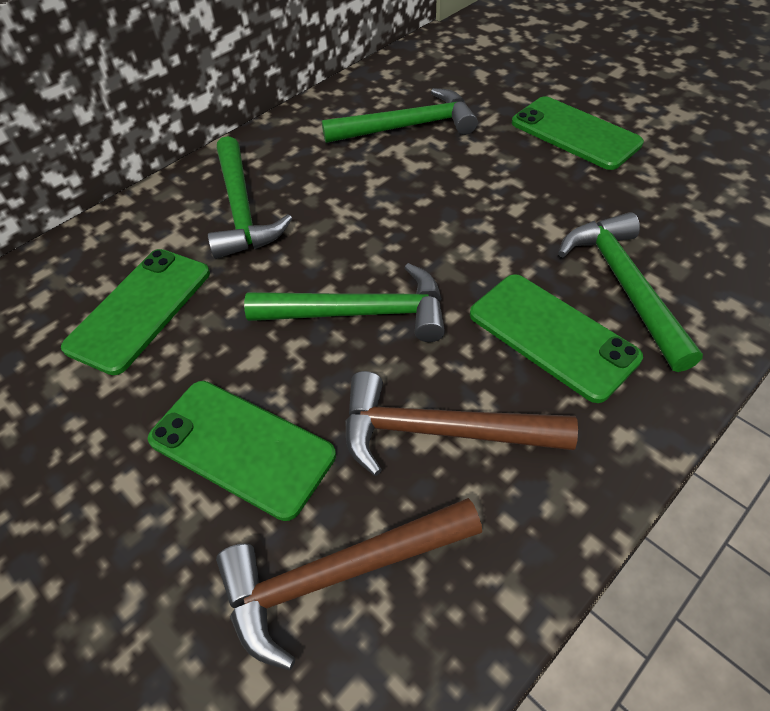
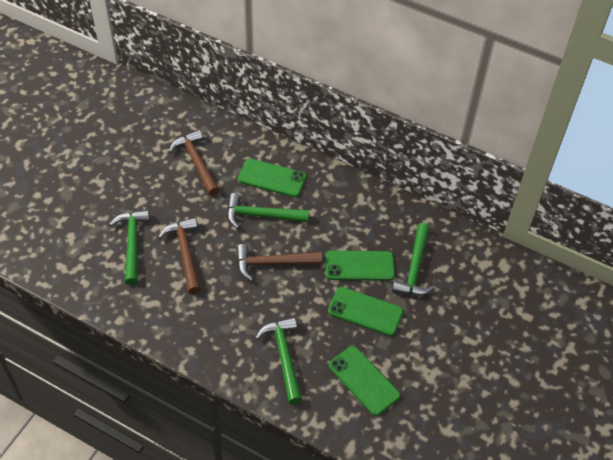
brown hammer: 2 -> 3

